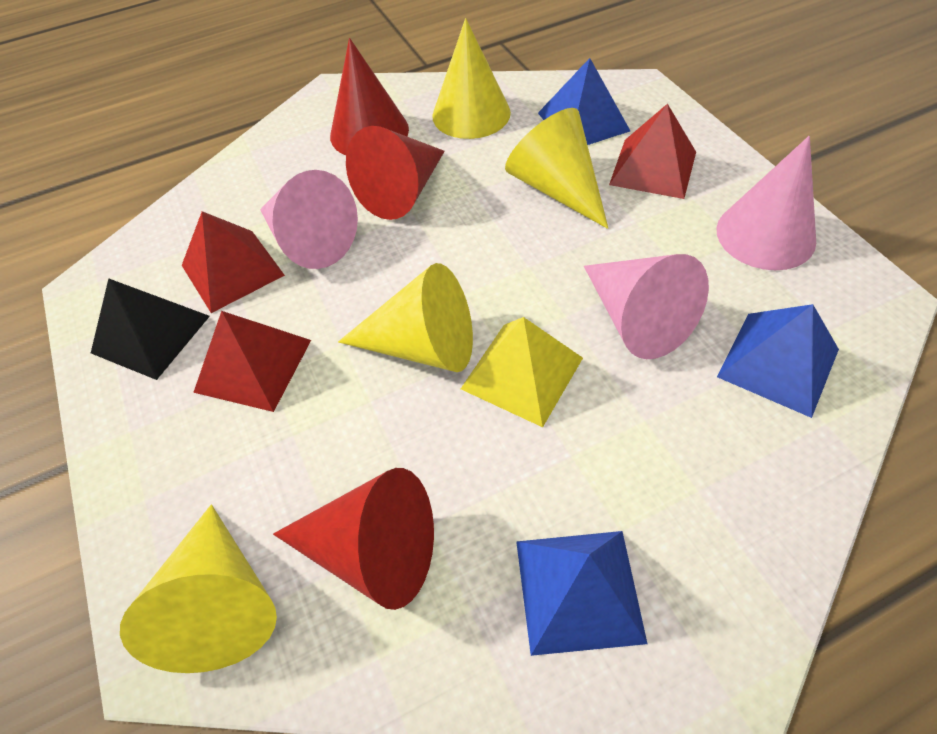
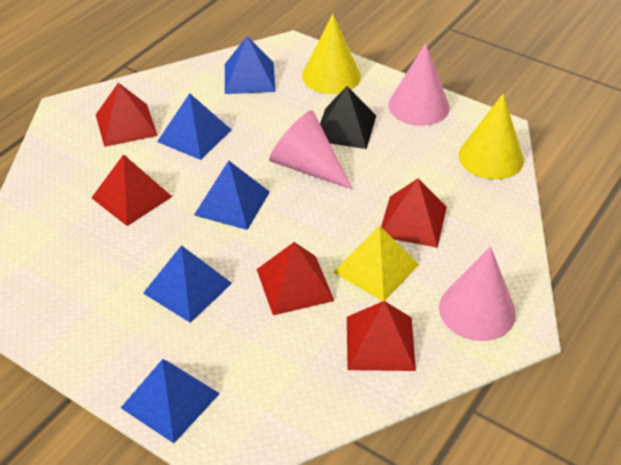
blue pyramid: 3 -> 5
red cone: 3 -> 0
red pyramid: 3 -> 5
yellow cone: 4 -> 2

